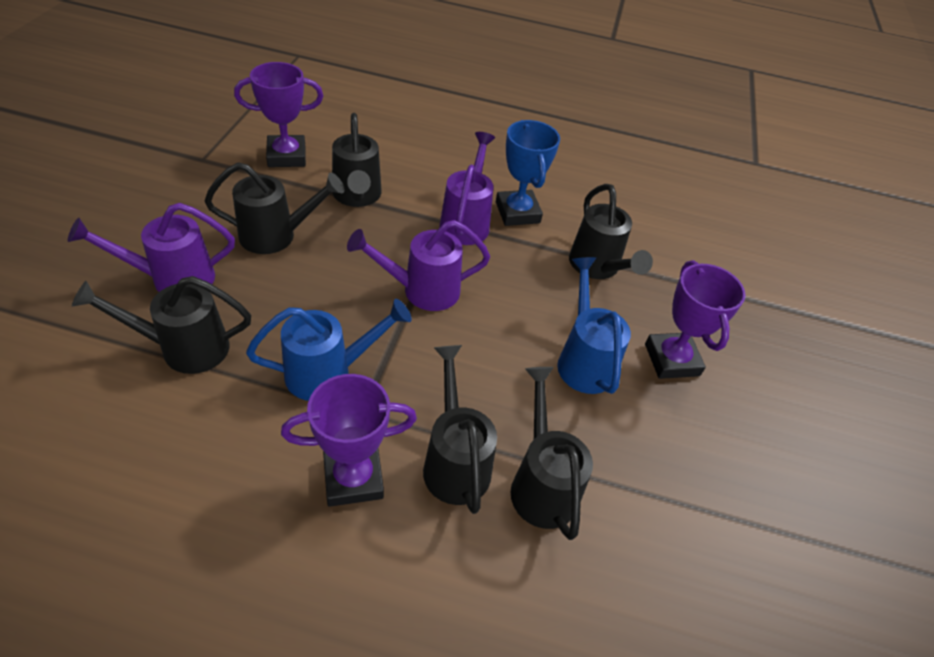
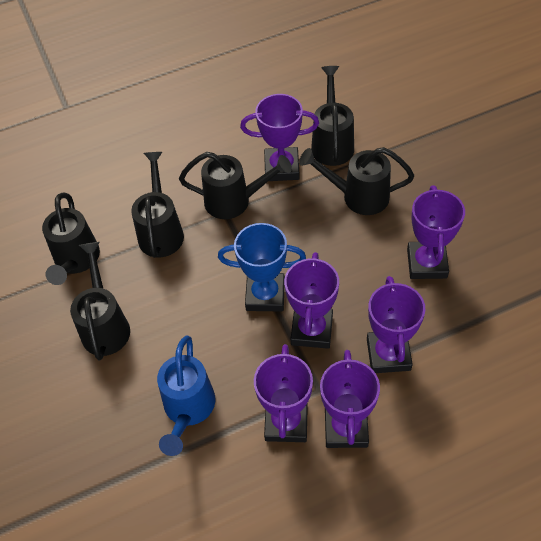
blue watering can: 2 -> 1
purple trophy: 3 -> 6
purple watering can: 3 -> 0

